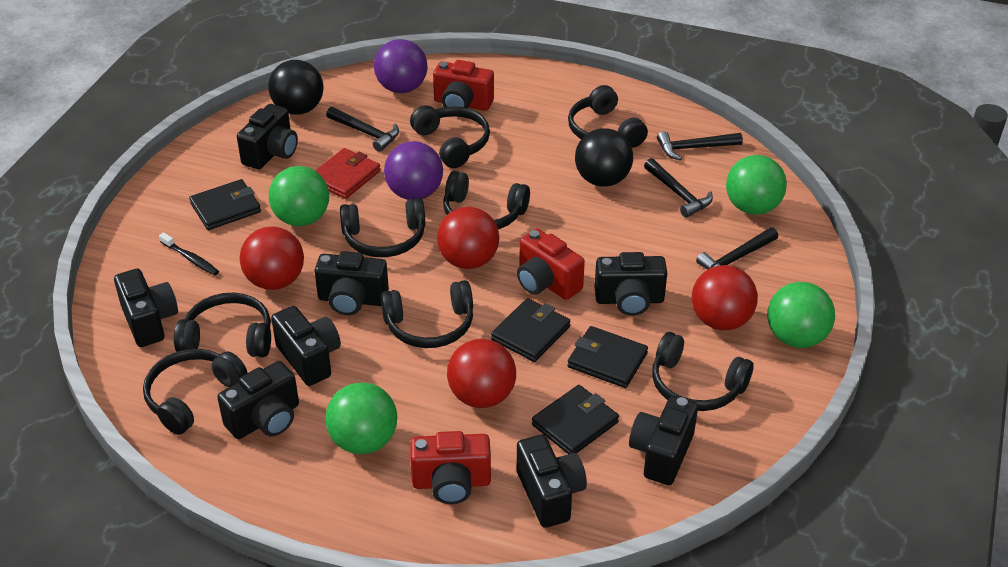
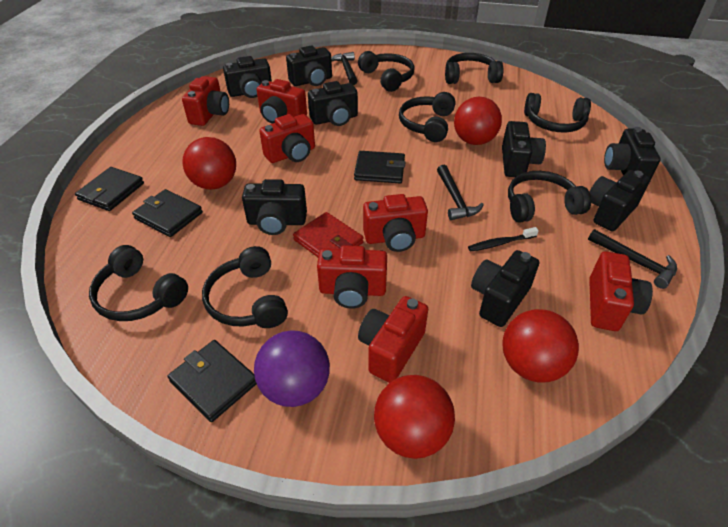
black ball: 2 -> 0
black hammer: 4 -> 3
black headphones: 8 -> 7
green ball: 4 -> 0
purple ball: 2 -> 1
red camera: 3 -> 7

